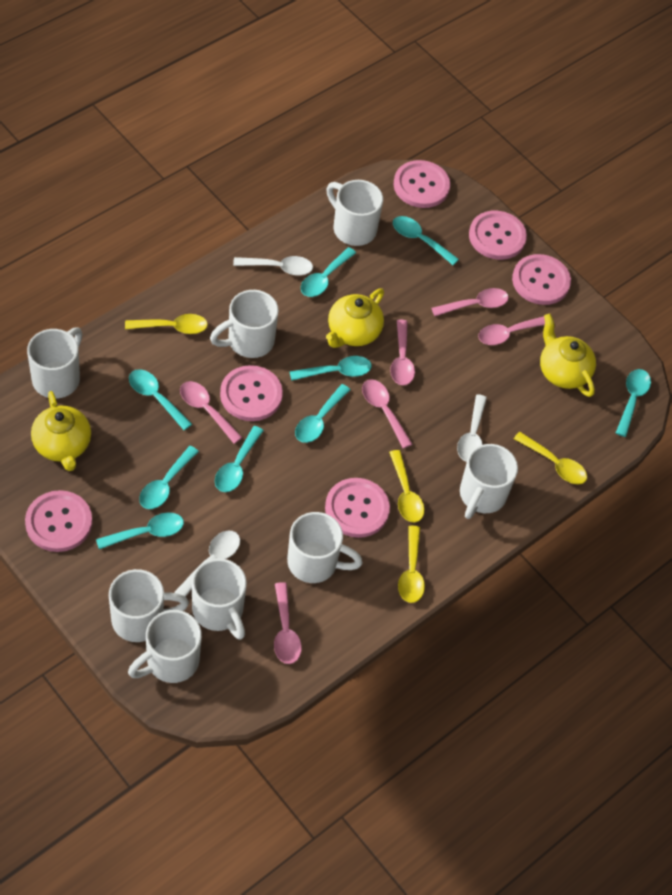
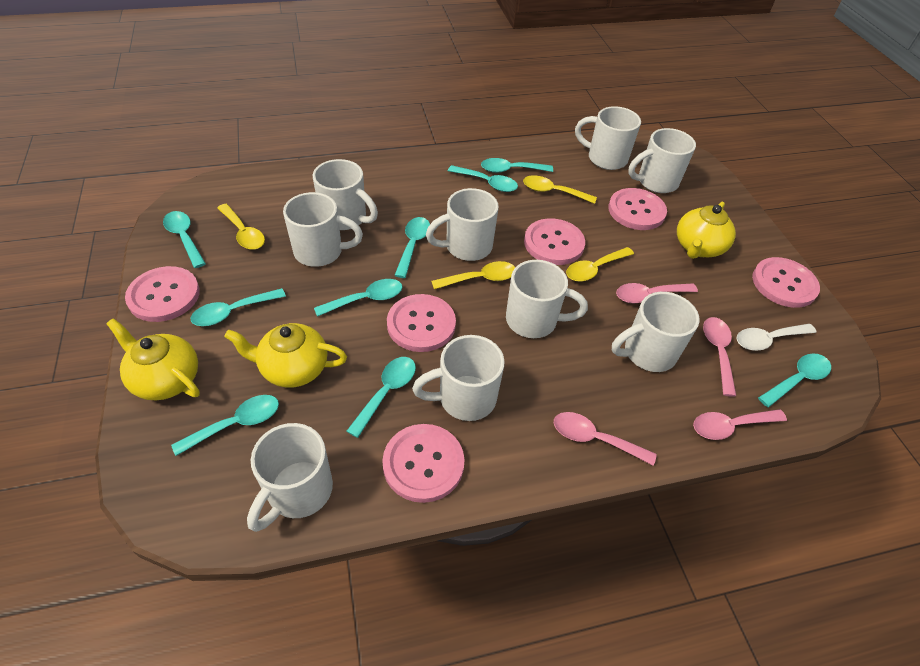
pink spoon: 6 -> 4
white mug: 8 -> 9
white spoon: 3 -> 1

